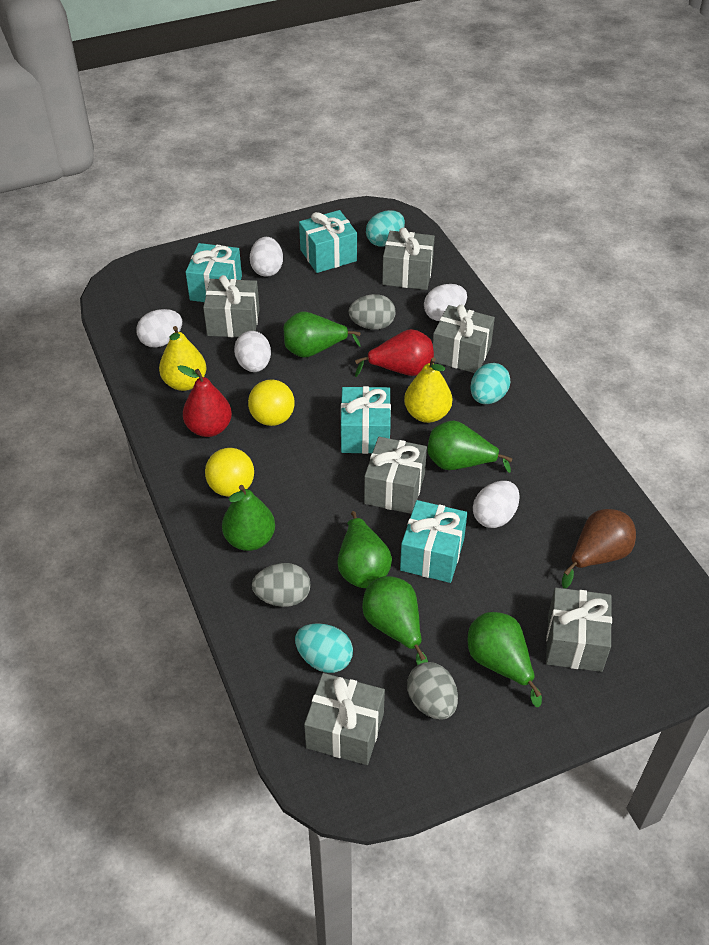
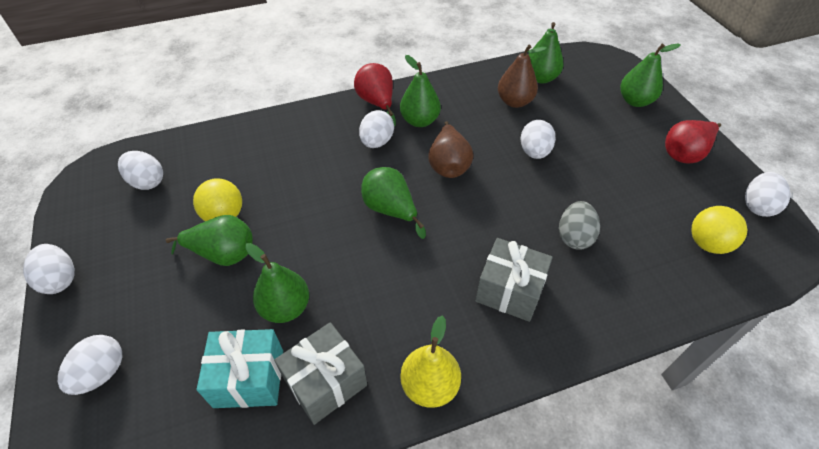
brown pear: 1 -> 2
grey egg: 3 -> 1
grey gift: 6 -> 2
turquoise egg: 3 -> 0
turquoise gift: 4 -> 1
white egg: 5 -> 6
yellow pear: 2 -> 1

